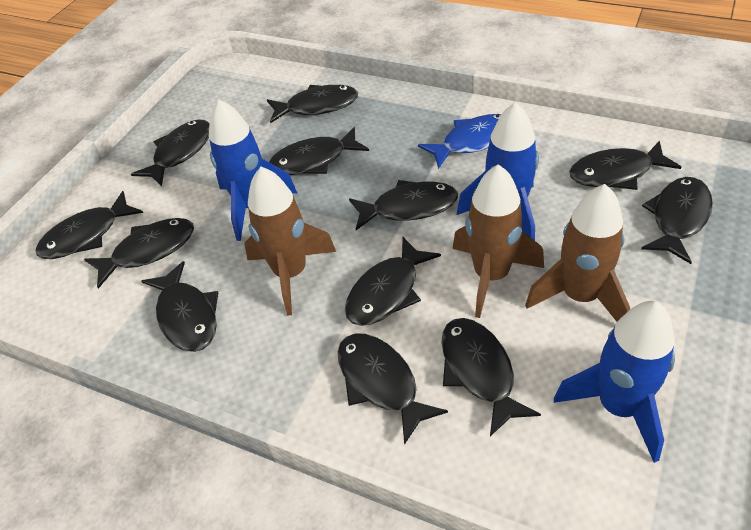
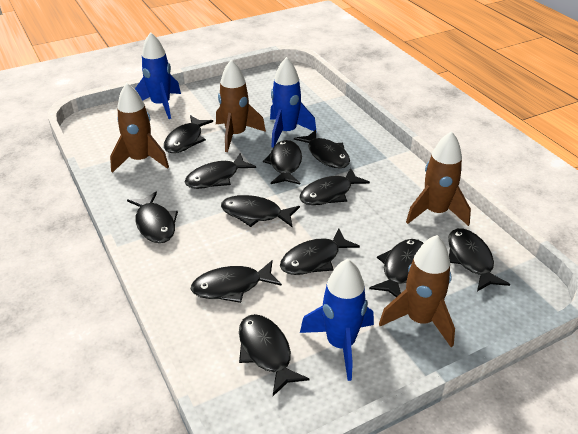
blue fish: 1 -> 0
brown rocket: 3 -> 4

